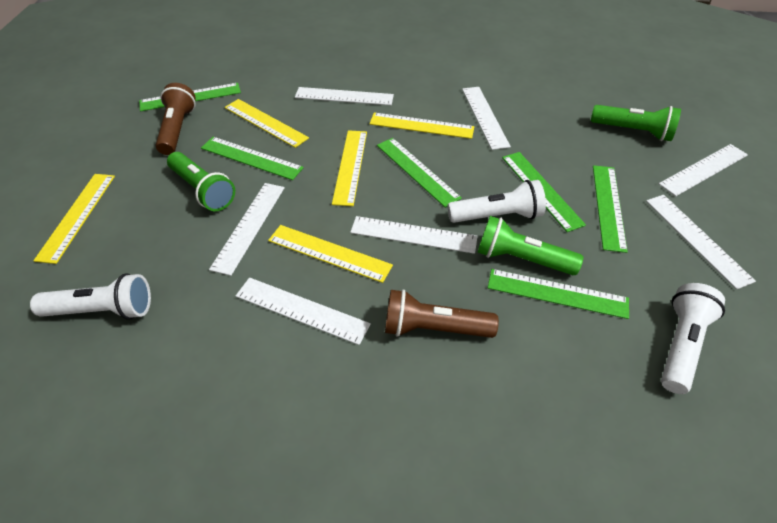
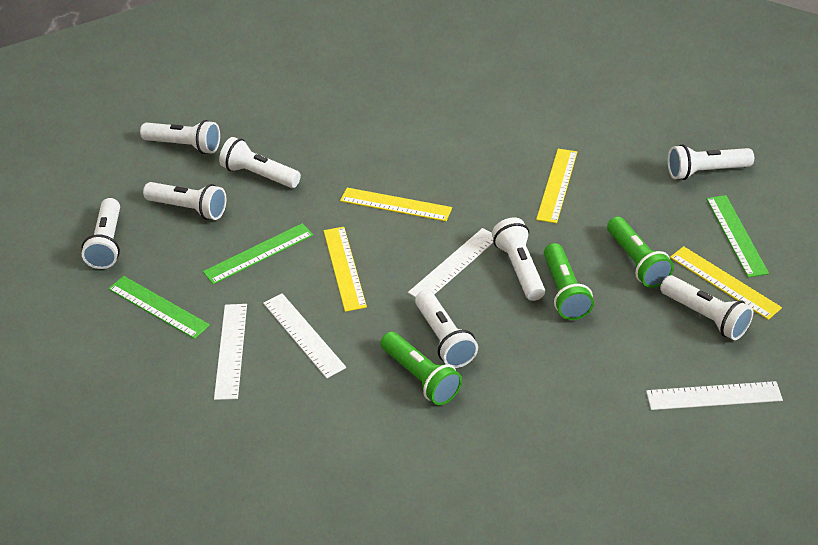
brown flashlight: 2 -> 0
green ruler: 6 -> 3
white flashlight: 3 -> 8
white ruler: 7 -> 4
yellow ruler: 5 -> 4

